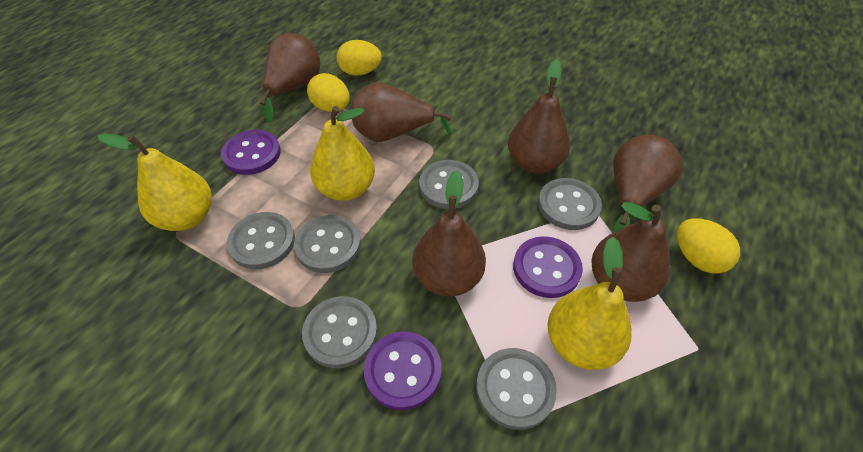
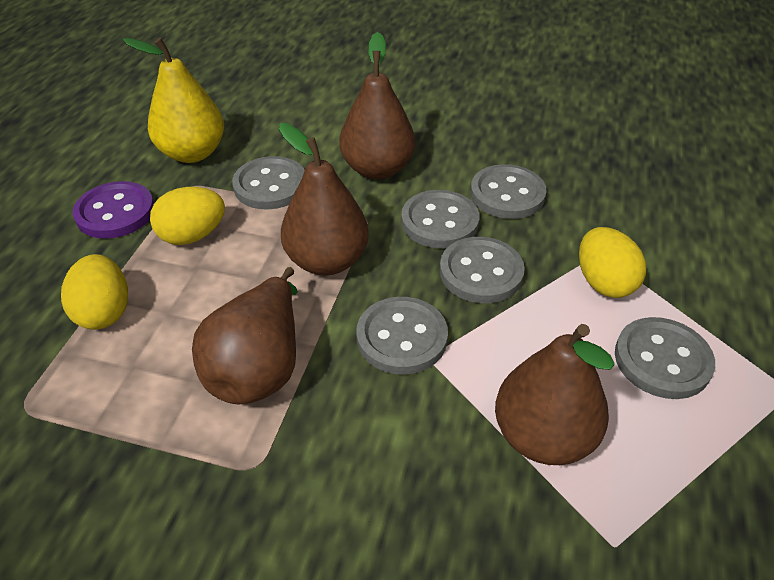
brown pear: 6 -> 4
purple button: 3 -> 1
yellow pear: 3 -> 1

